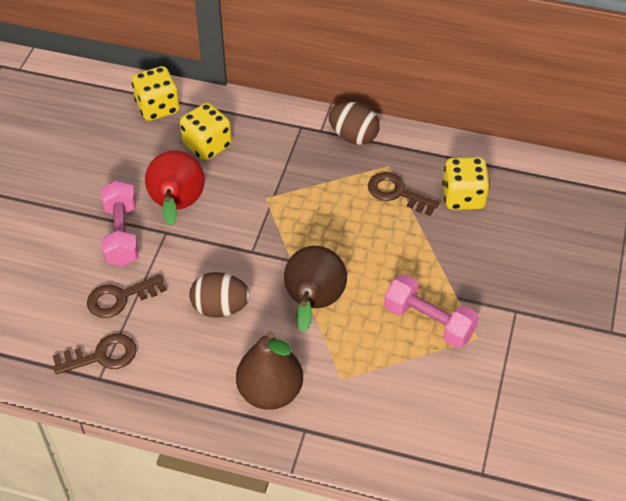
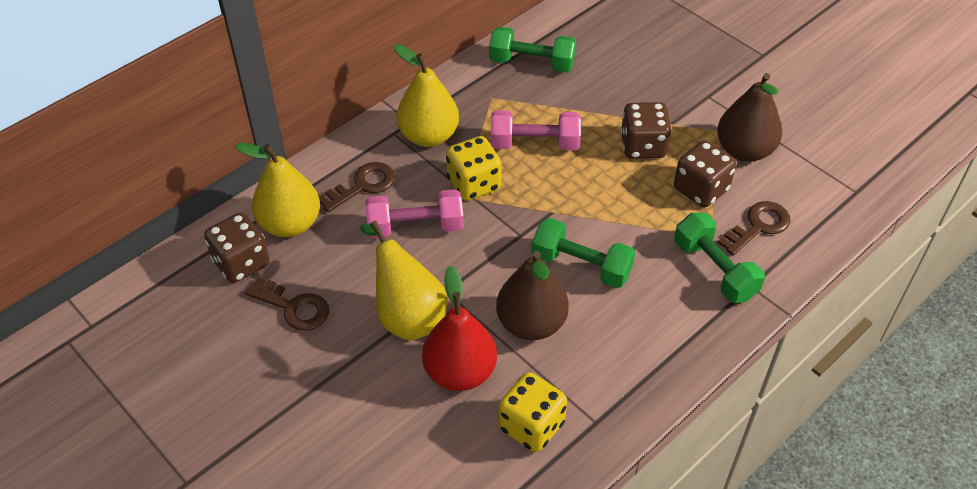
brown dice: 0 -> 3
brown egg: 2 -> 0
green dumbbell: 0 -> 3
yellow dice: 3 -> 2
yellow pear: 0 -> 3

